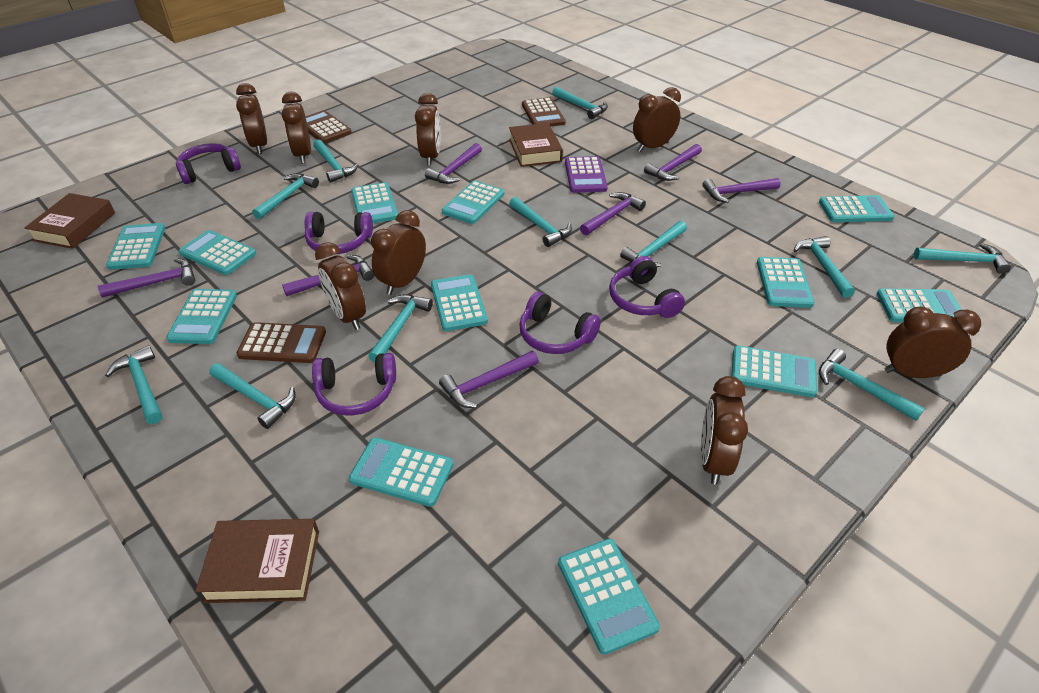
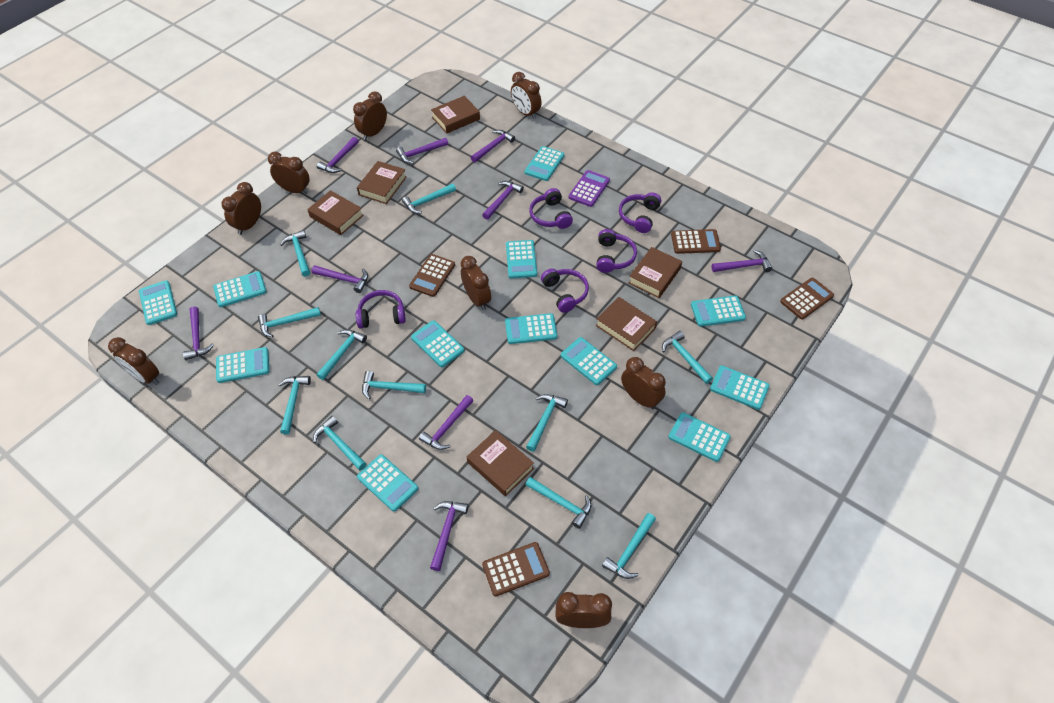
brown book: 3 -> 6
brown calculator: 3 -> 4
purple hammer: 7 -> 9

